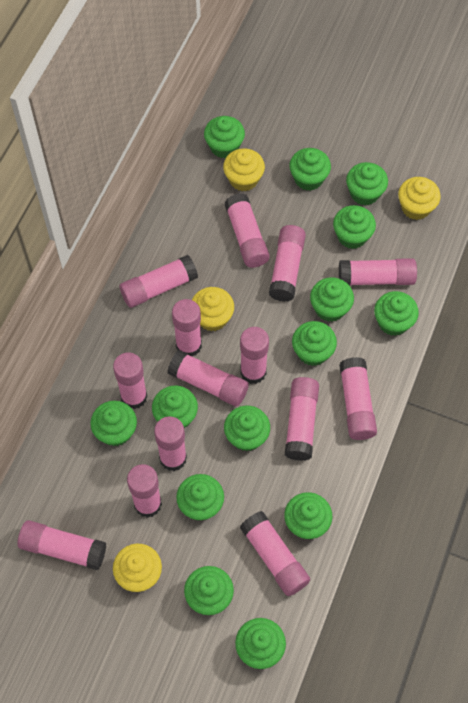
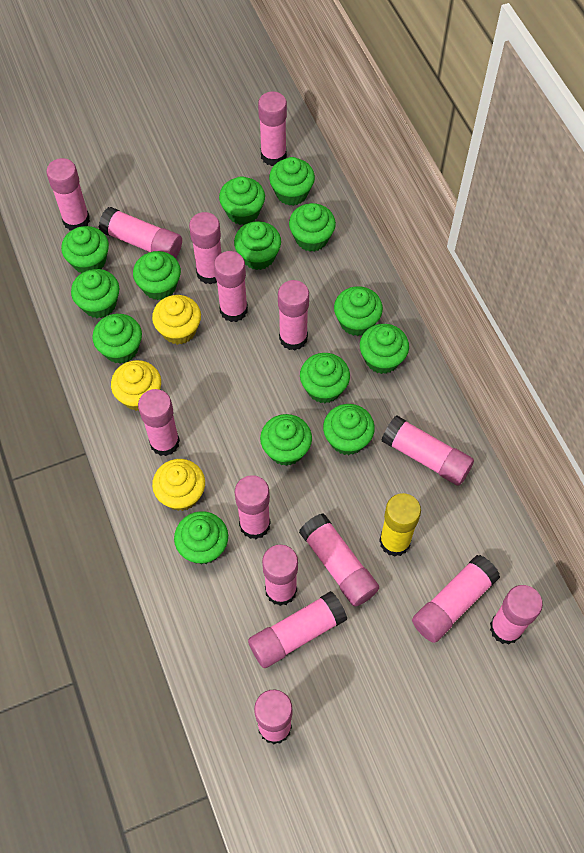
pink glue stick: 14 -> 15
yellow cupcake: 4 -> 3
yellow glue stick: 0 -> 1

